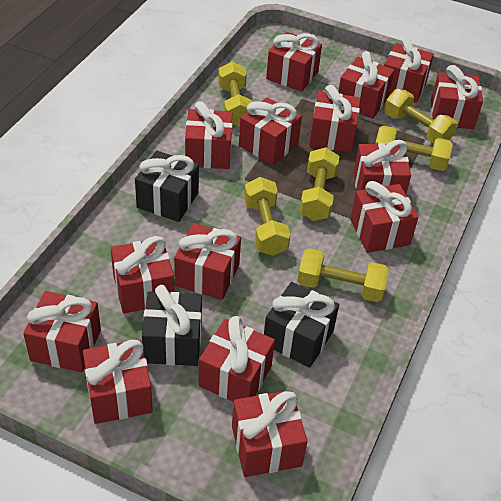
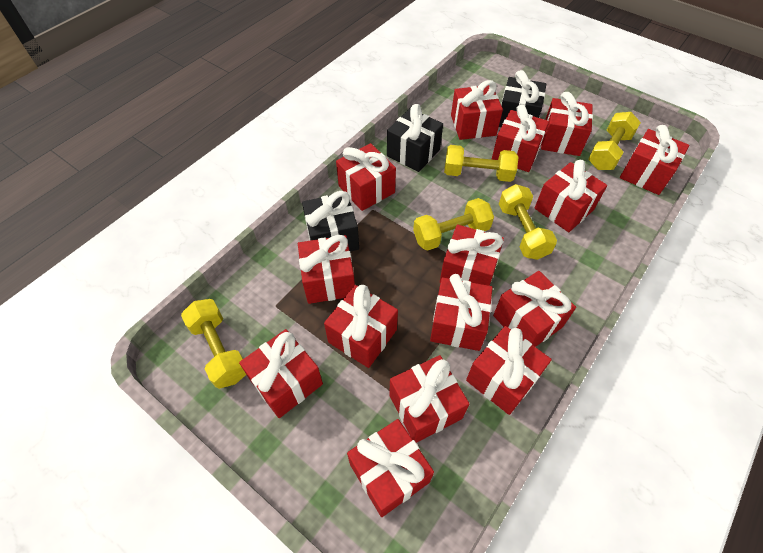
yellow dumbbell: 6 -> 5

